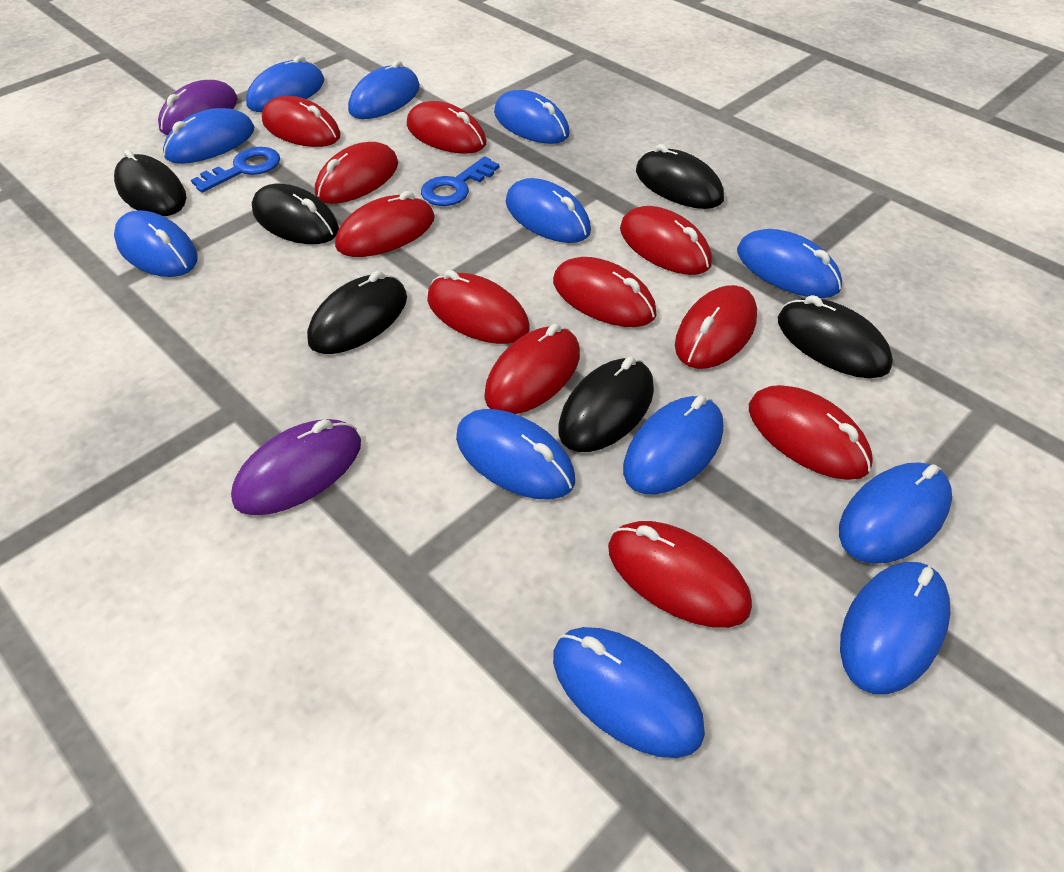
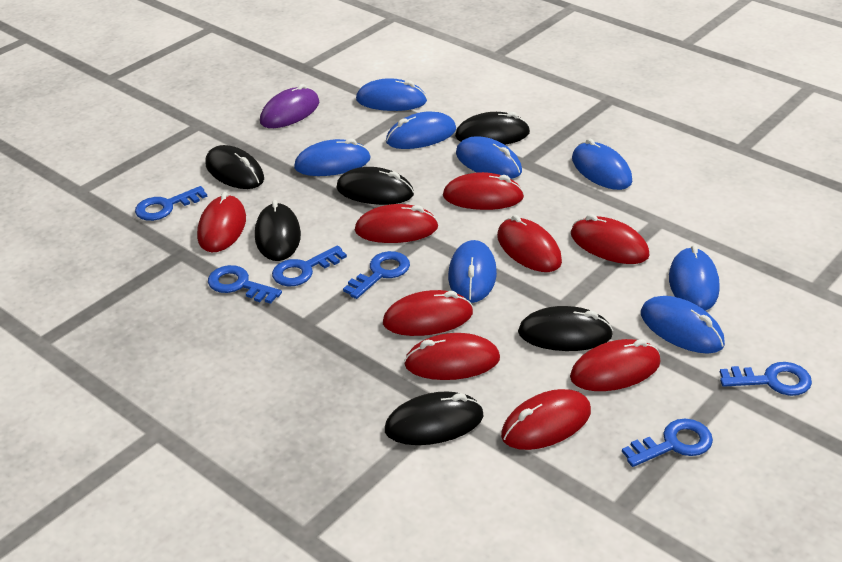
blue key: 2 -> 6
blue mouse: 12 -> 8
purple mouse: 2 -> 1
red mouse: 11 -> 9

